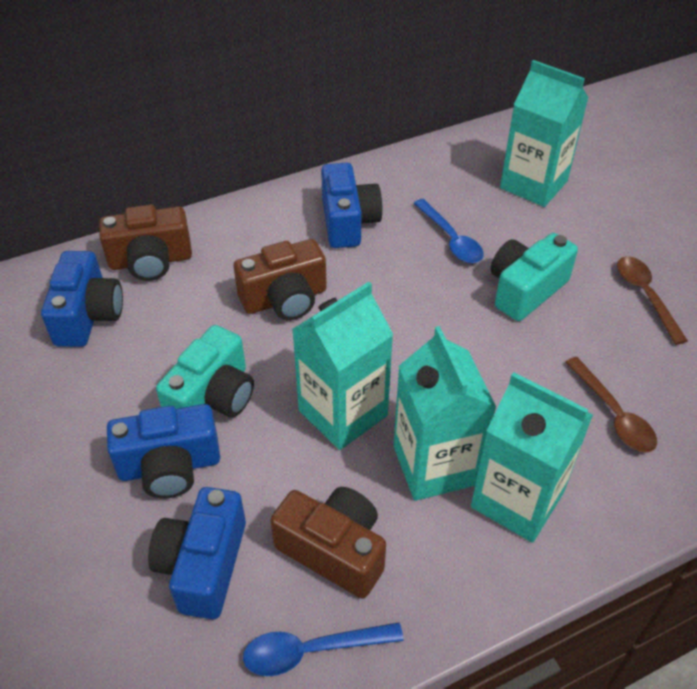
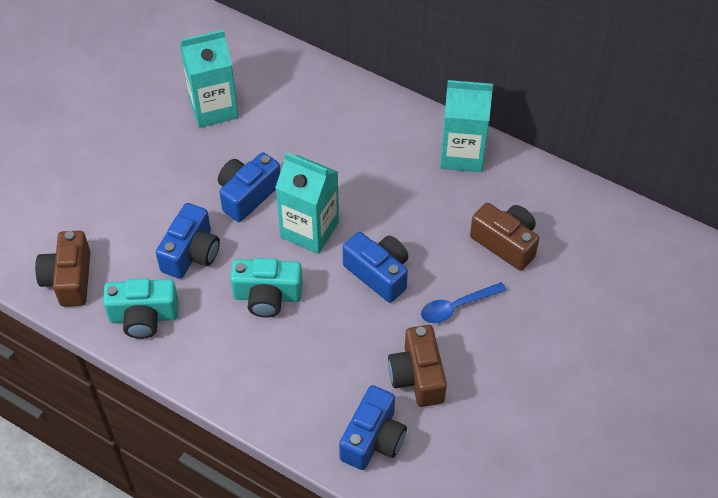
blue spoon: 2 -> 1
brown spoon: 2 -> 0
turquoise carton: 4 -> 3

